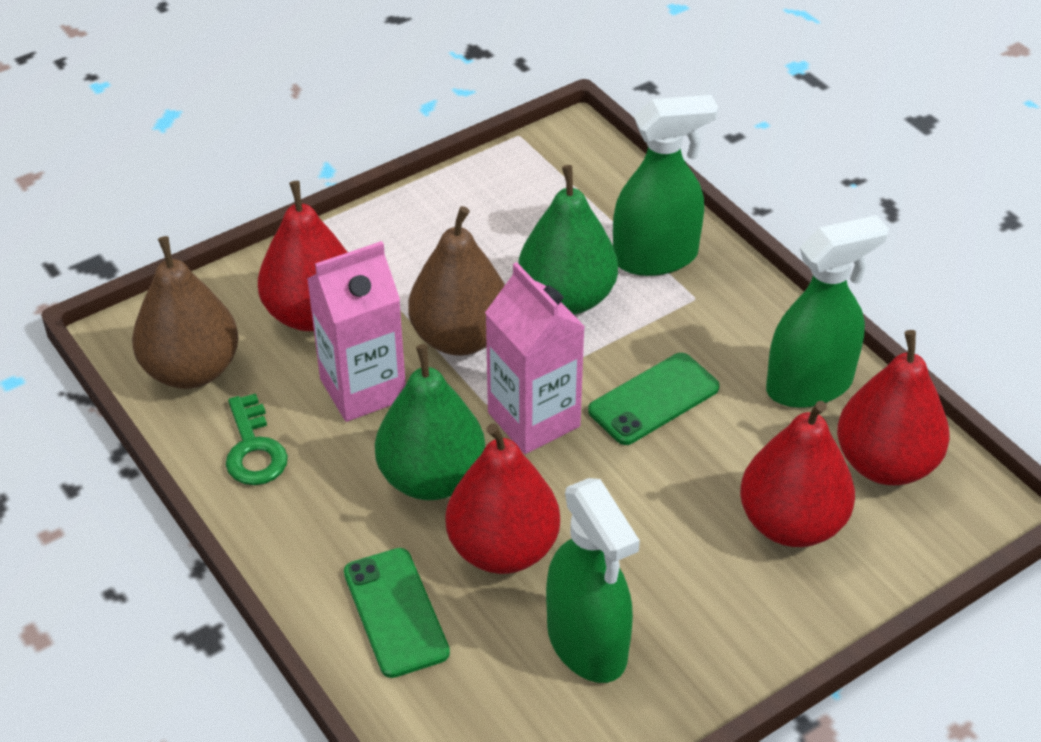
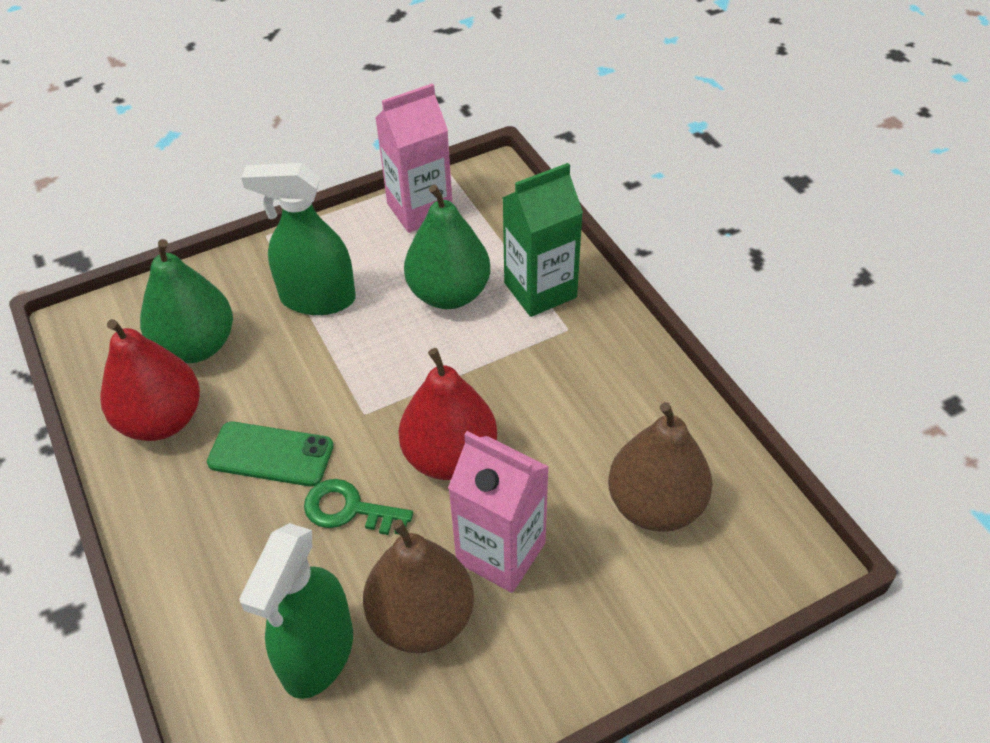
green carton: 0 -> 1
green phone: 2 -> 1
green spray bottle: 3 -> 2
red pear: 4 -> 2

